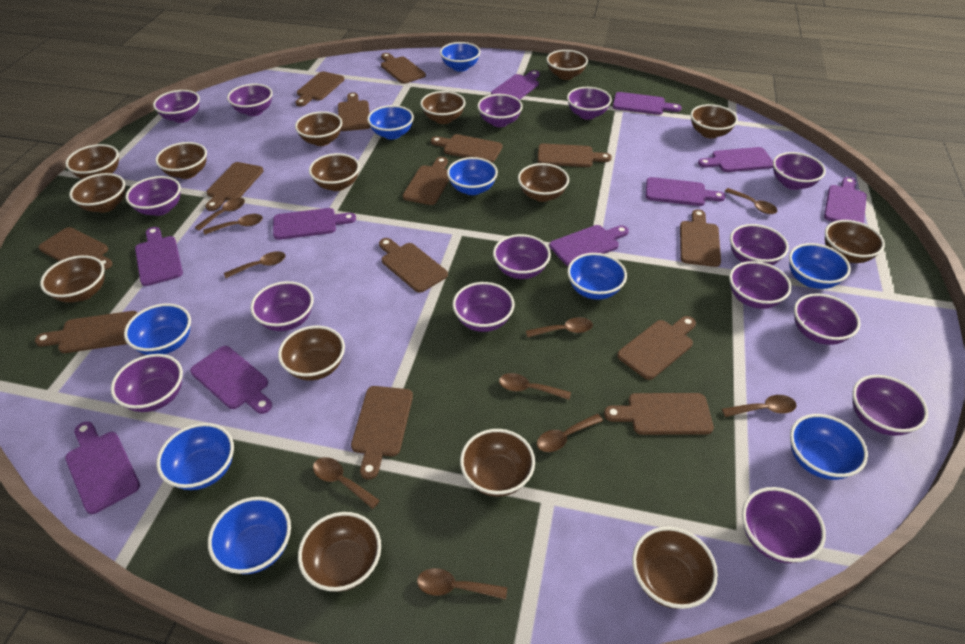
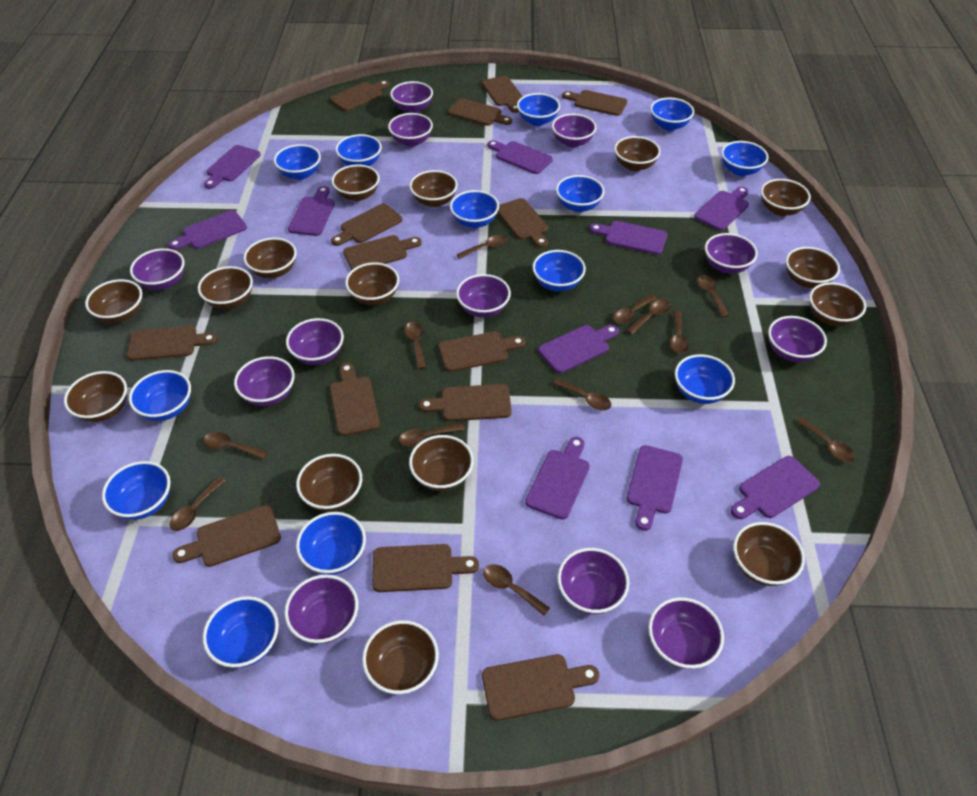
blue bowl: 9 -> 13
brown spoon: 10 -> 12
purple bowl: 15 -> 12

